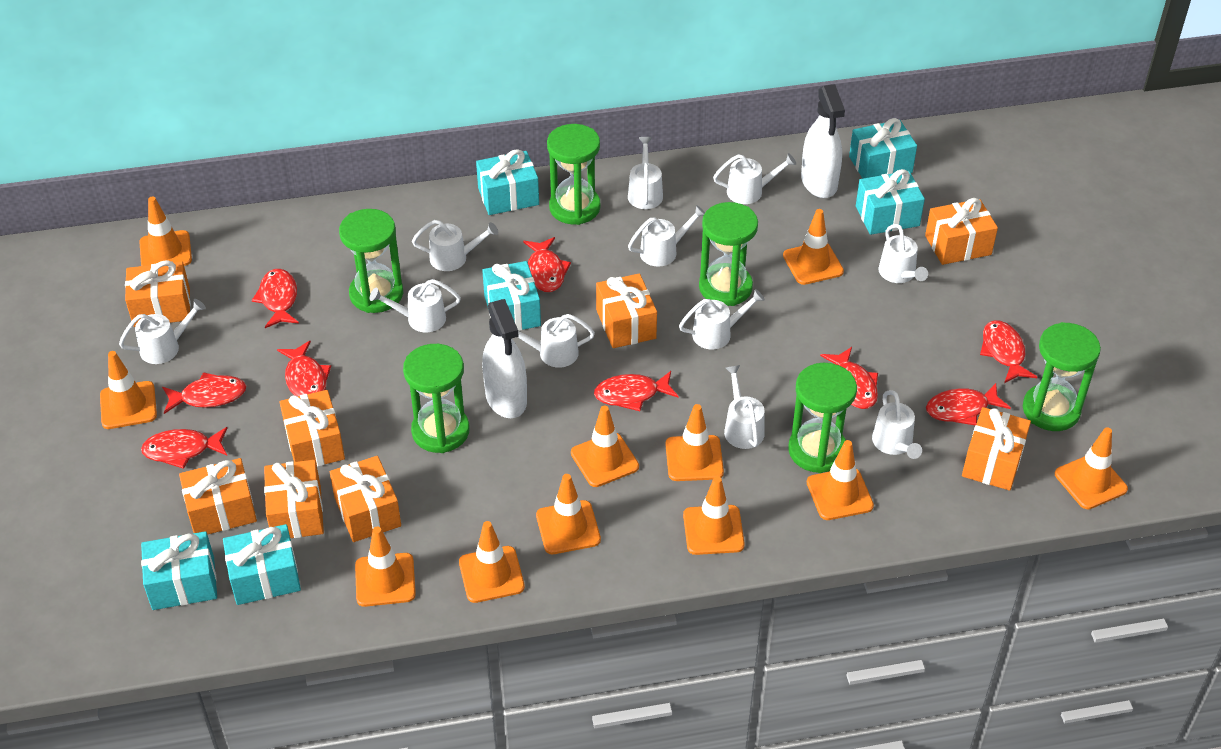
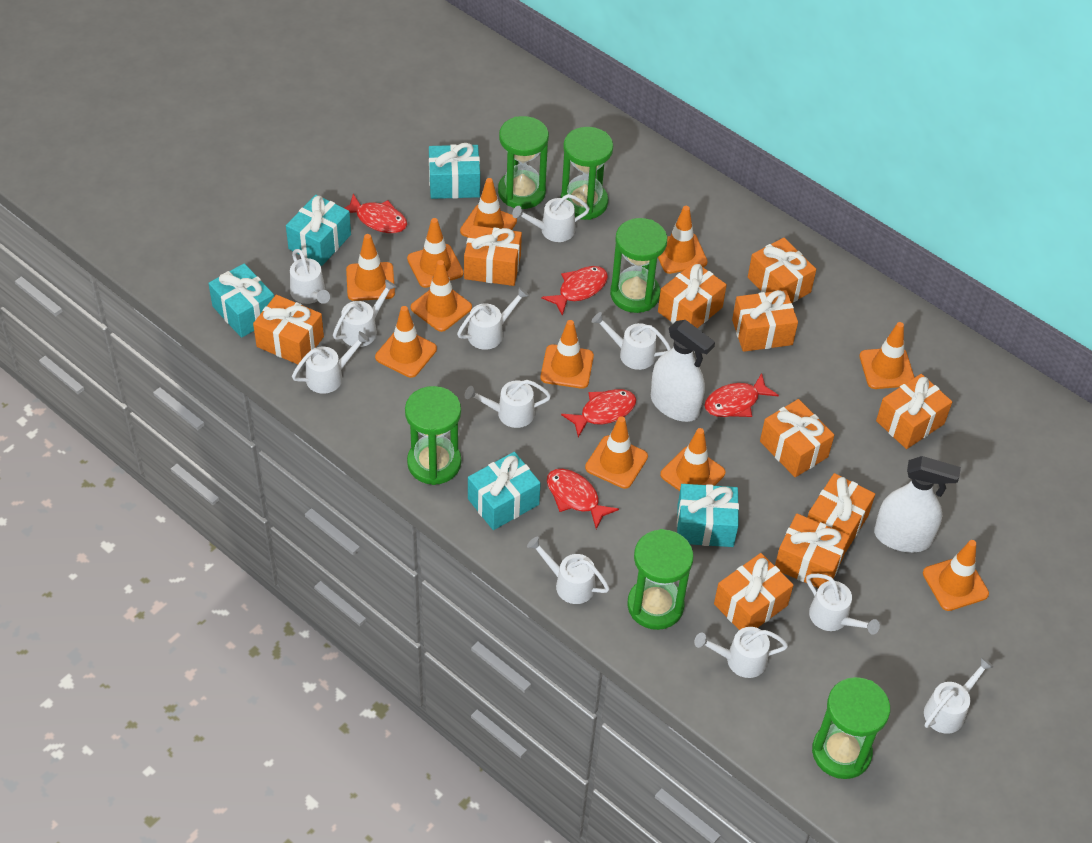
orange gift: 8 -> 10
red fish: 9 -> 5
turquoise gift: 6 -> 5

